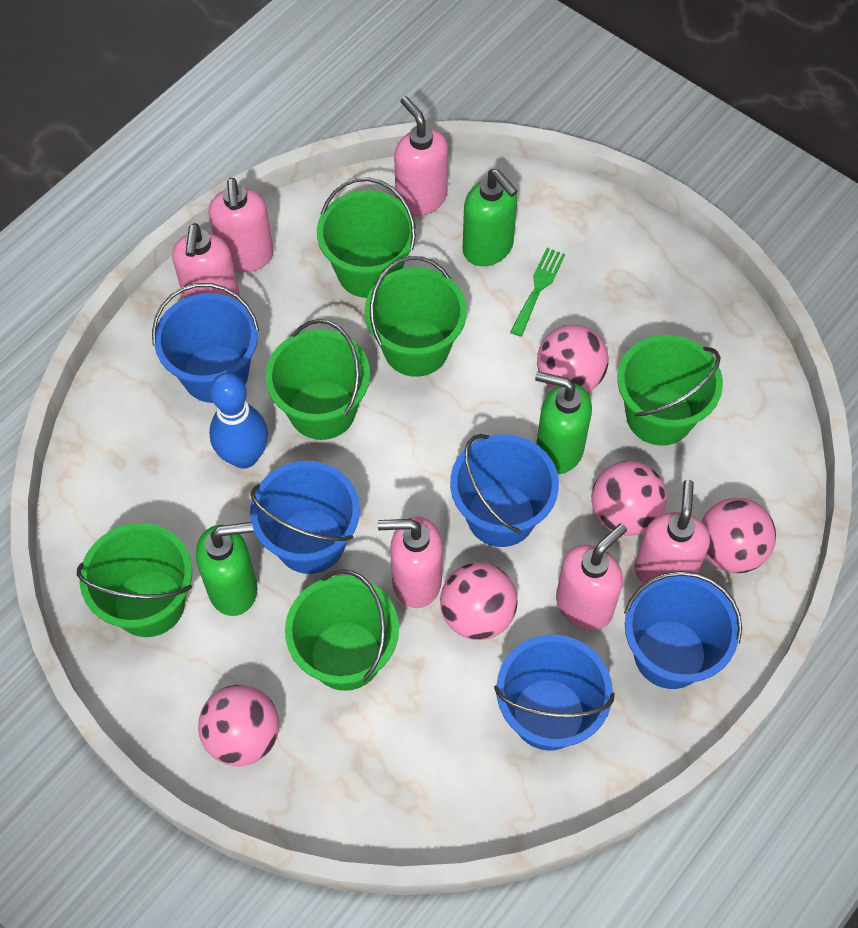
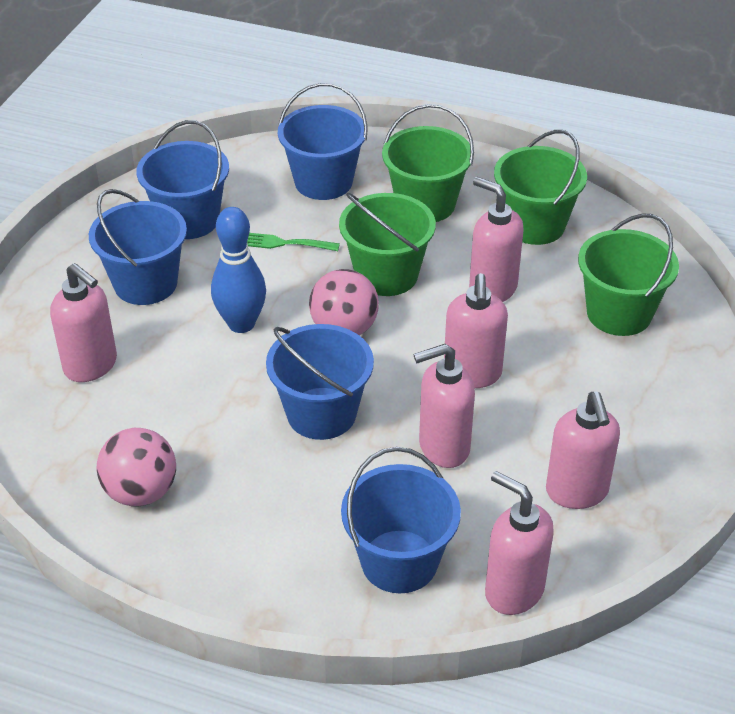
green bucket: 6 -> 4
green soap dispenser: 3 -> 0
pink ball: 5 -> 2

